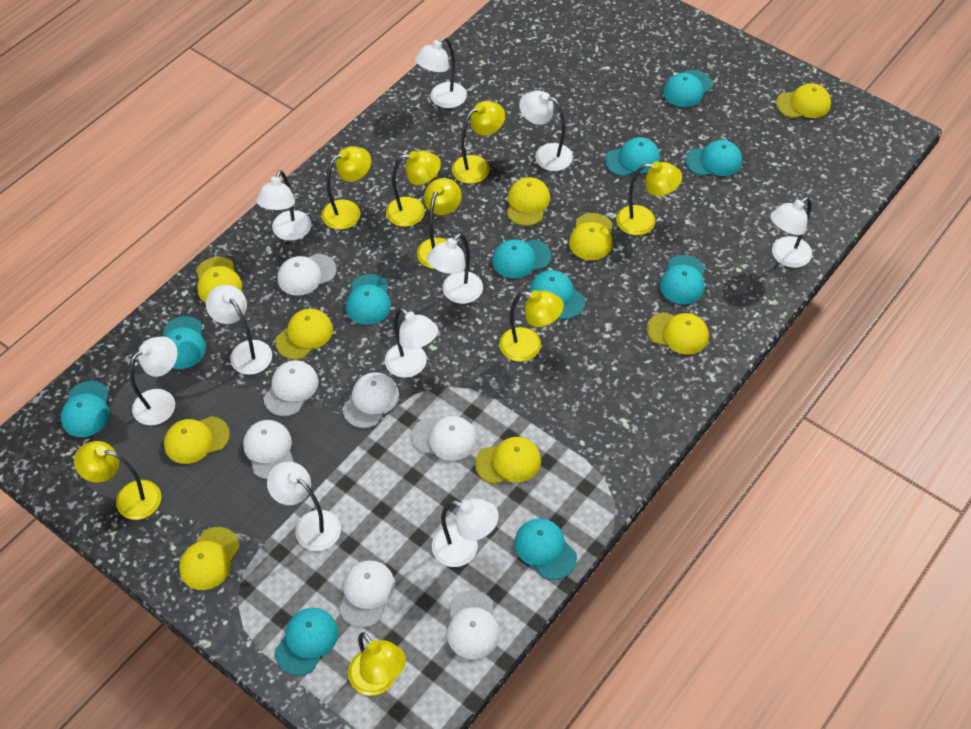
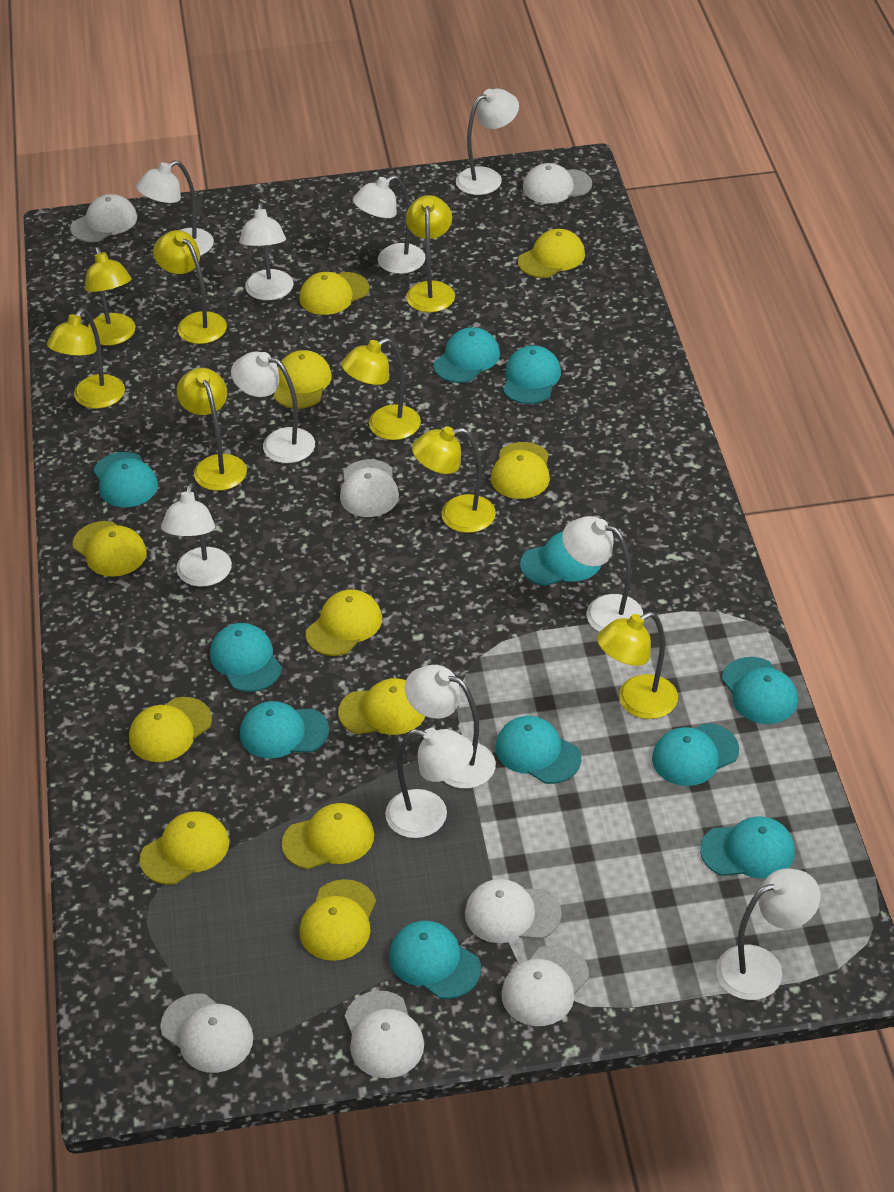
yellow cap: 9 -> 11

